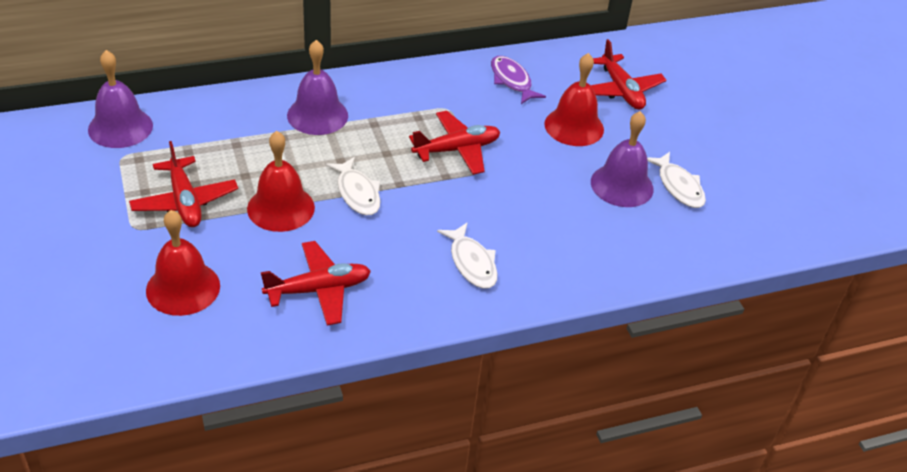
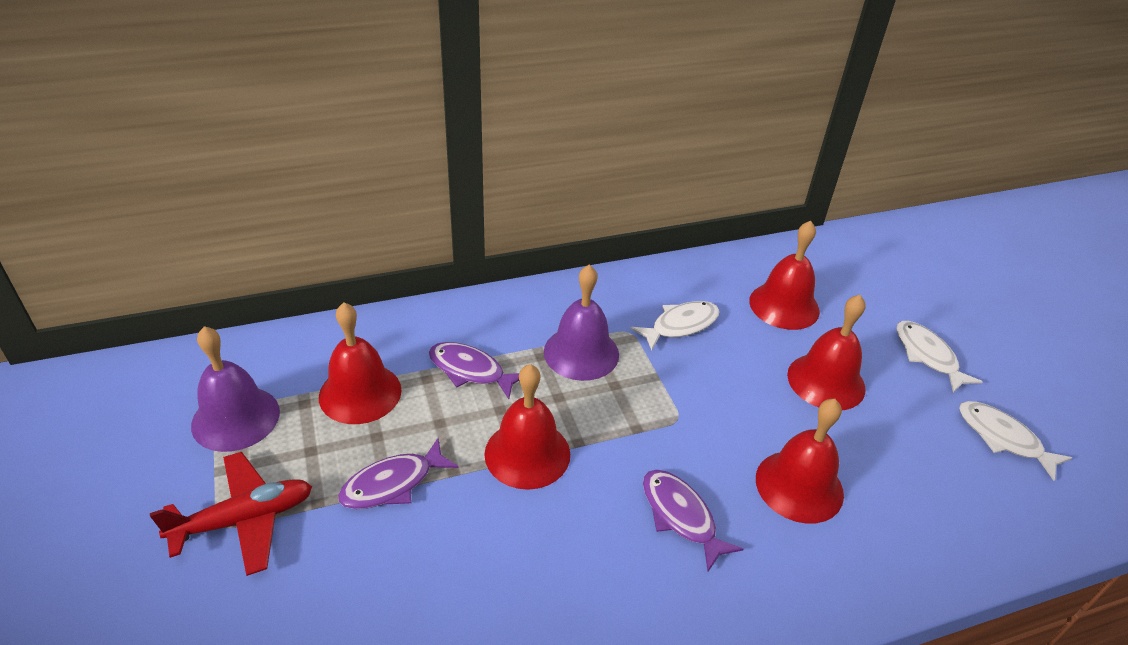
purple bell: 3 -> 2
purple fish: 1 -> 3
red bell: 3 -> 5
red plane: 4 -> 1

